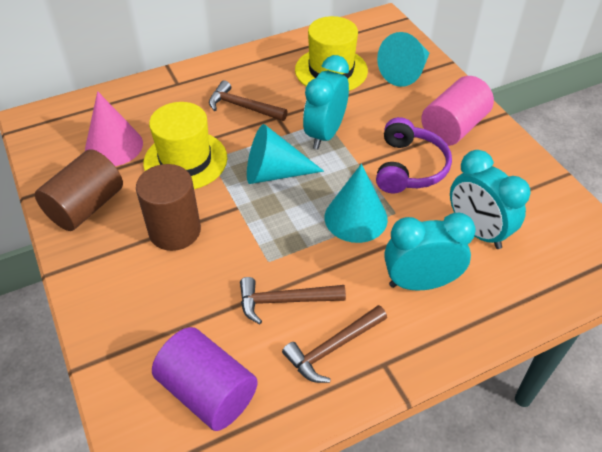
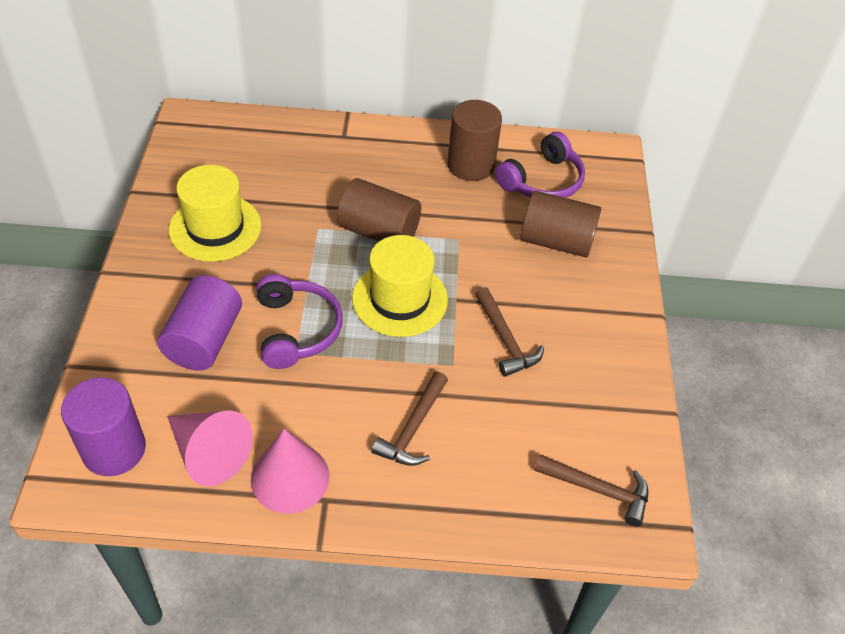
brown cylinder: 2 -> 3
pink cone: 1 -> 2
pink cylinder: 1 -> 0
purple cylinder: 1 -> 2
purple headphones: 1 -> 2
turquoise clock: 3 -> 0
turquoise cone: 3 -> 0

